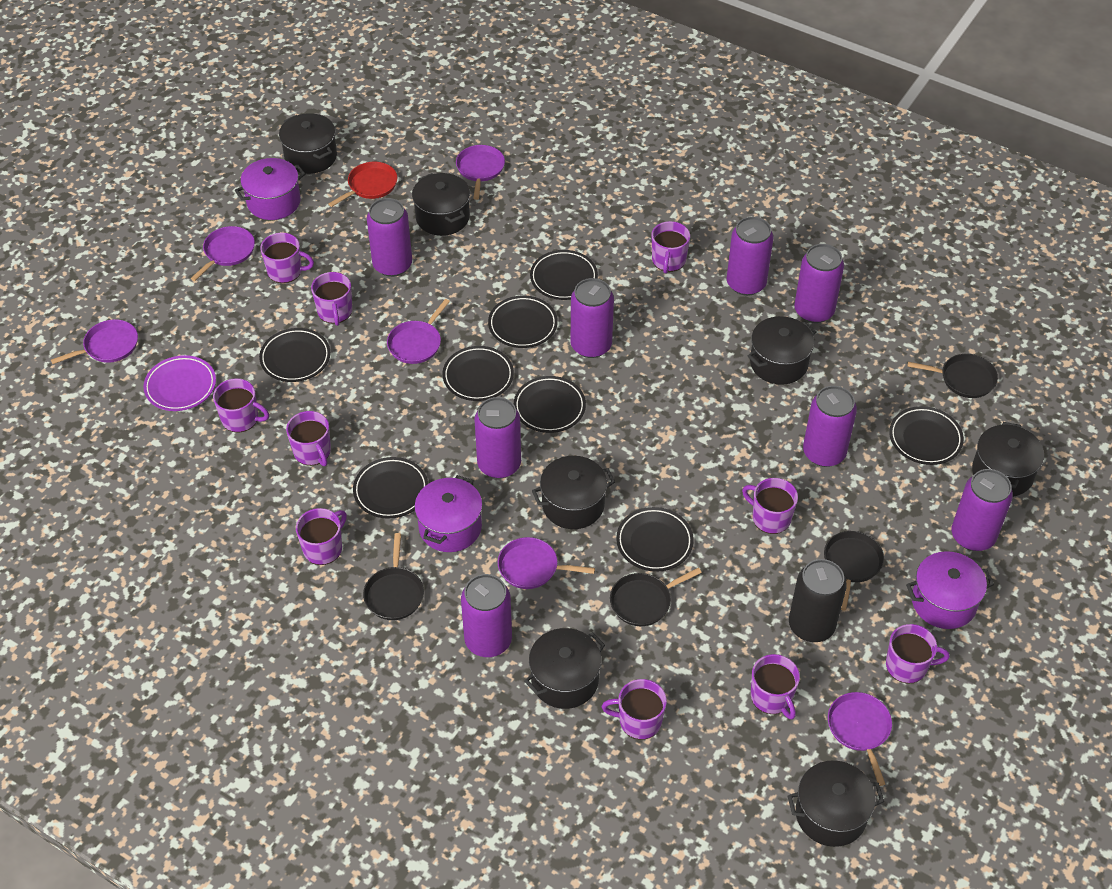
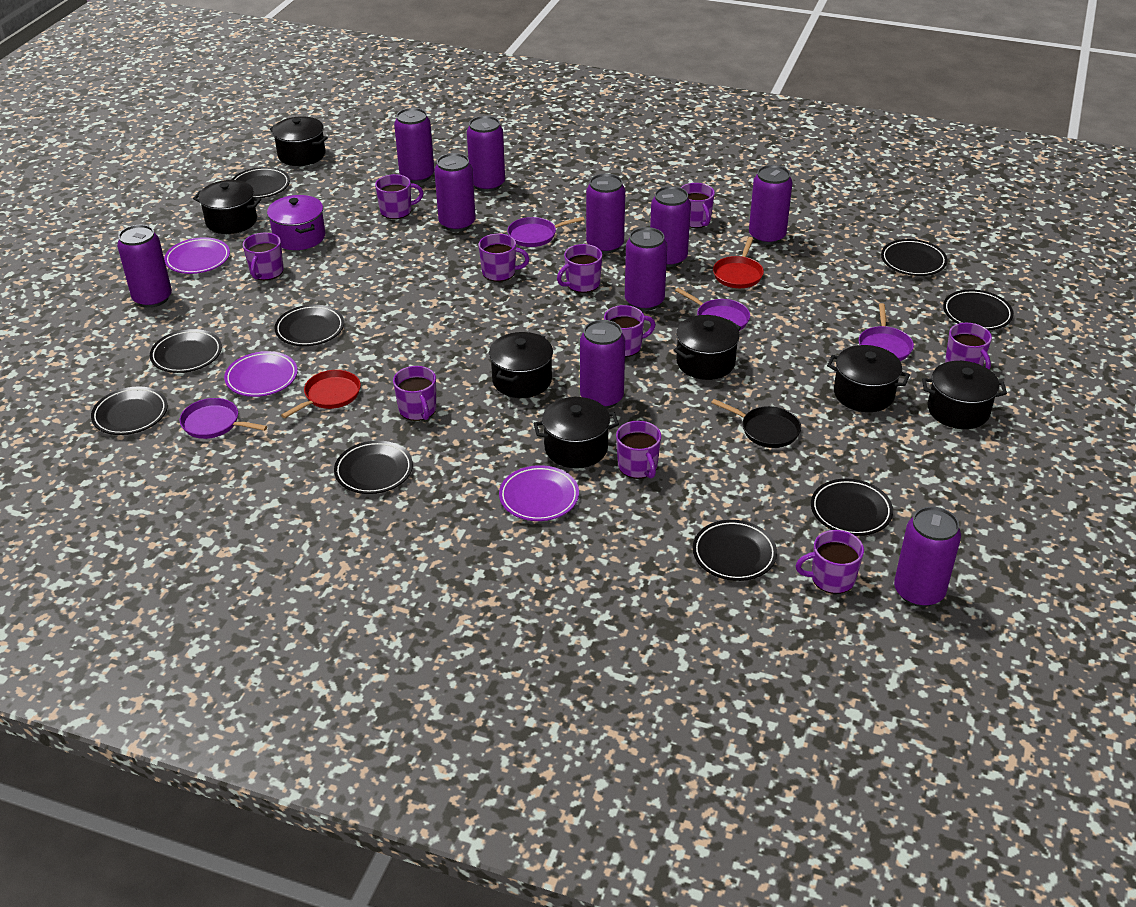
black can: 1 -> 0
black pan: 4 -> 1
black plate: 8 -> 9
purple can: 8 -> 10
purple pan: 6 -> 4
purple plate: 1 -> 3
purple pot: 3 -> 1
red pan: 1 -> 2

